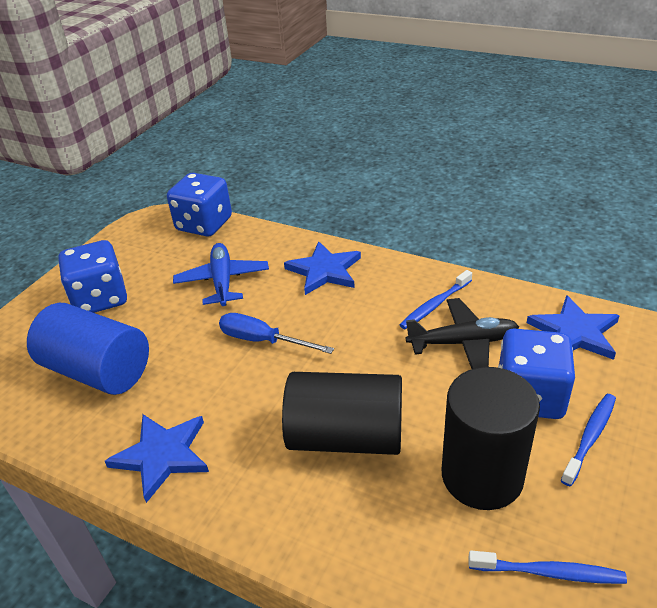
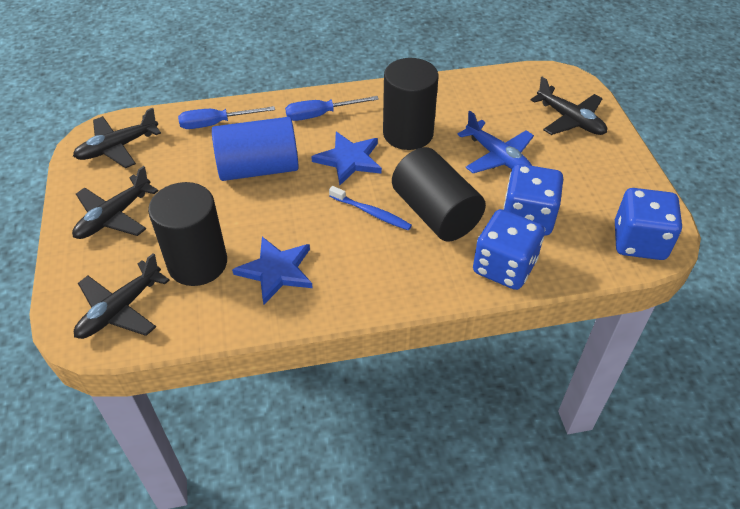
black cylinder: 2 -> 3
black plane: 1 -> 4
blue screwdriver: 1 -> 2
blue star: 3 -> 2
blue toothbrush: 3 -> 1

